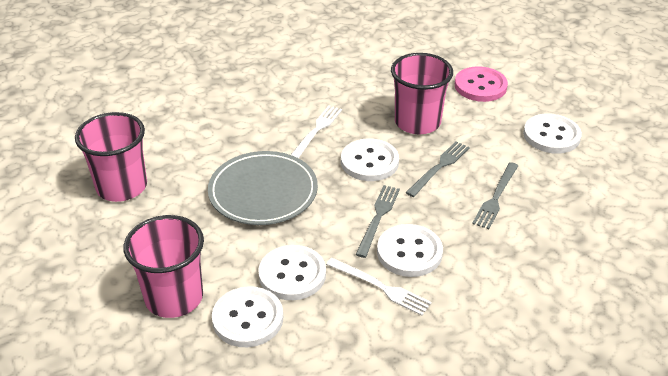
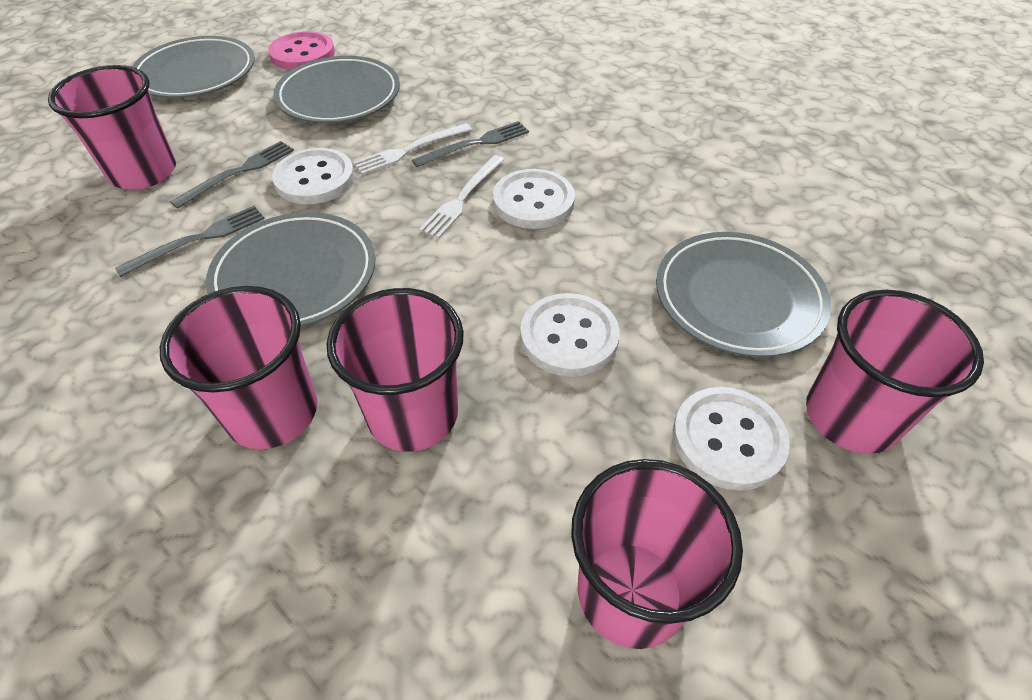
grey plate: 1 -> 4
pink cup: 3 -> 5
white button: 5 -> 4

